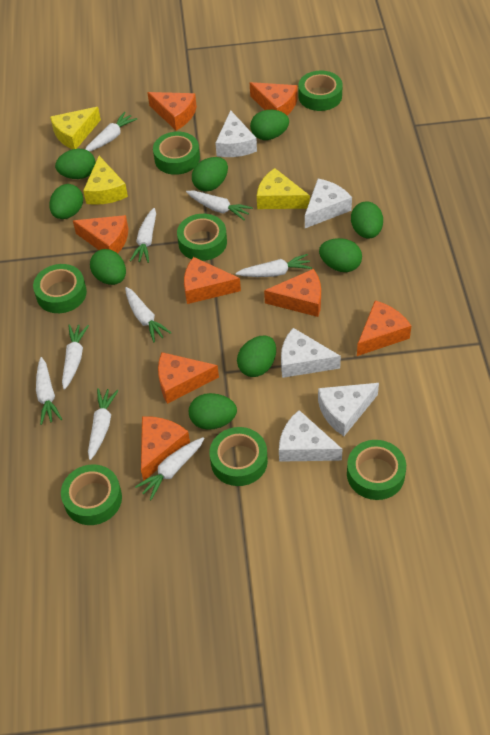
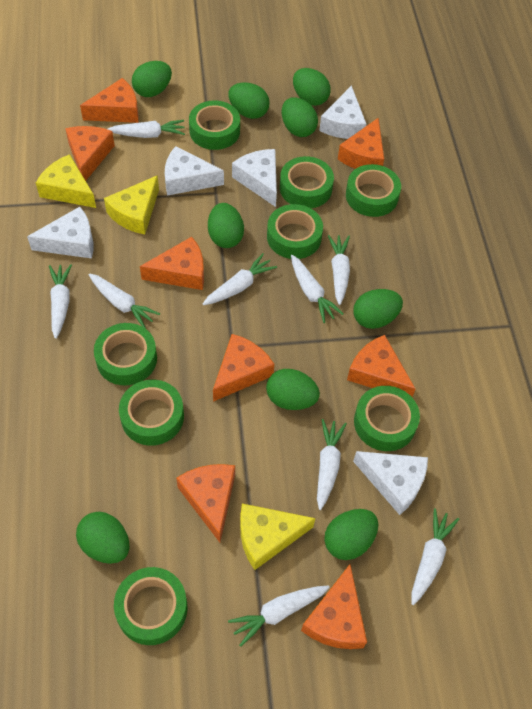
green tape: 7 -> 8

